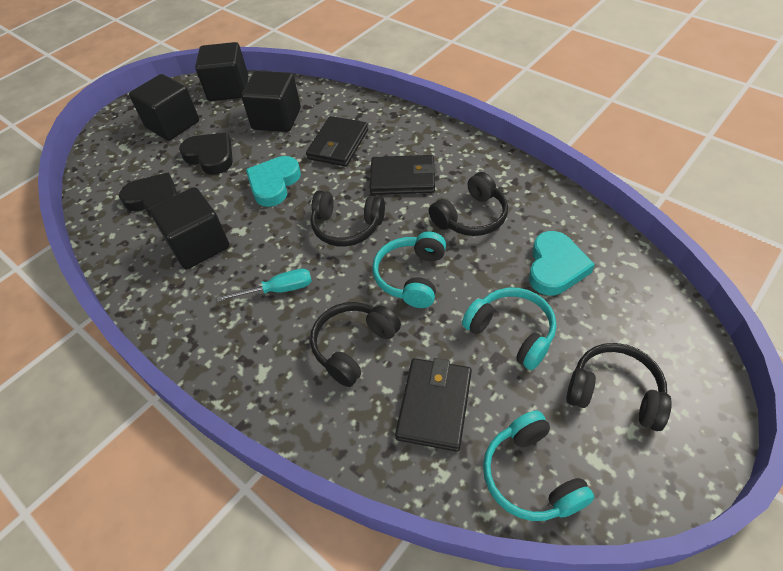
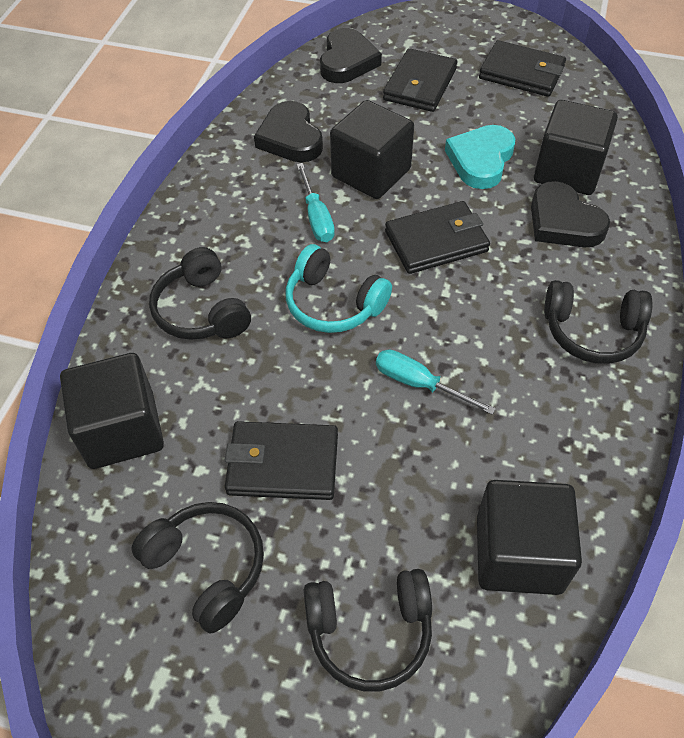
black heart: 2 -> 3
black wallet: 3 -> 4
turquoise headphones: 3 -> 1
turquoise heart: 2 -> 1
turquoise screwdriver: 1 -> 2

